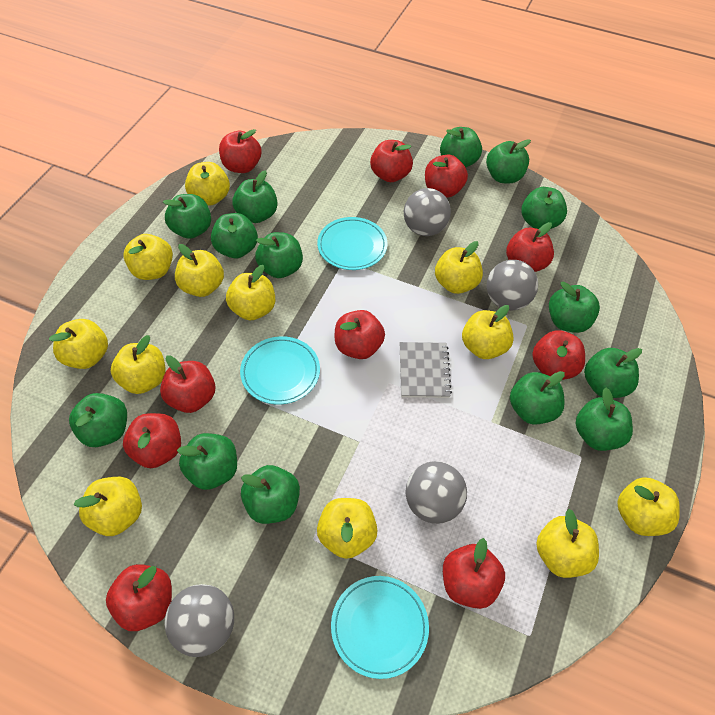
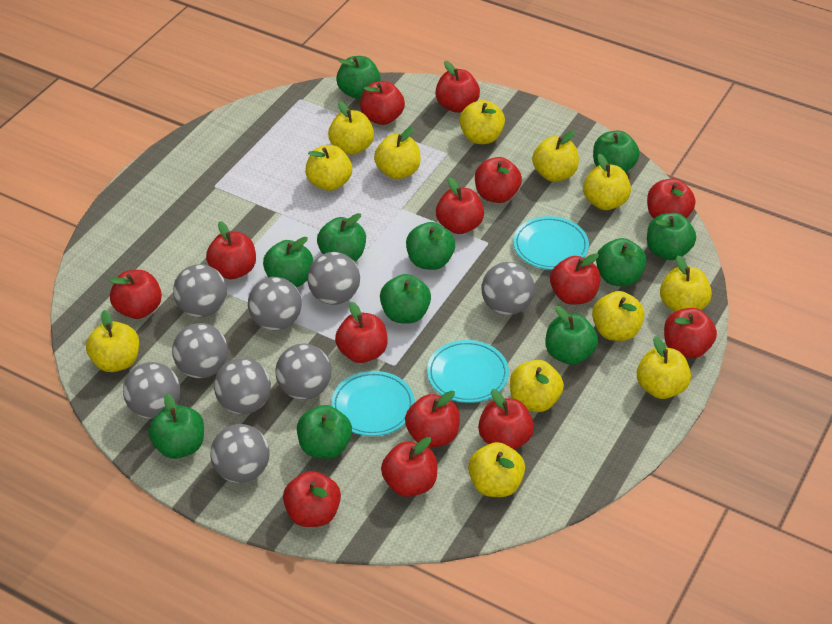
green apple: 14 -> 11
grey ball: 4 -> 9
grey notebook: 1 -> 0
red apple: 10 -> 14

